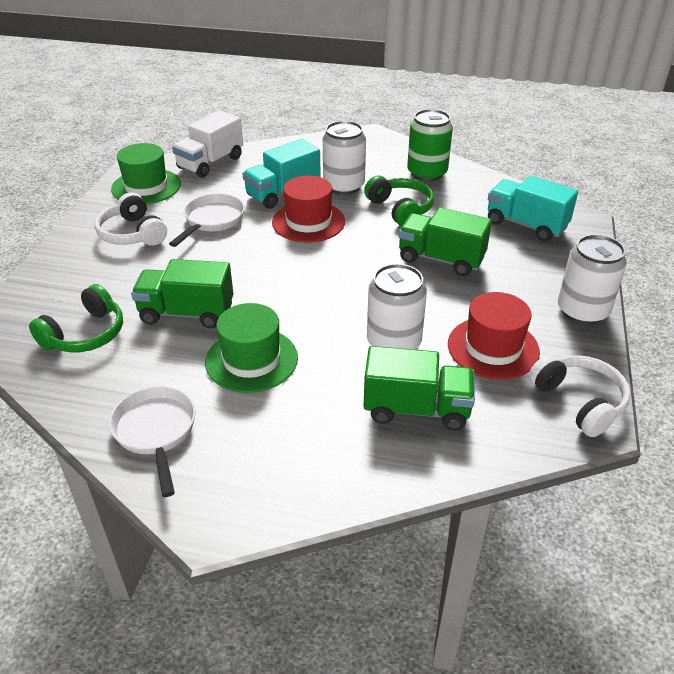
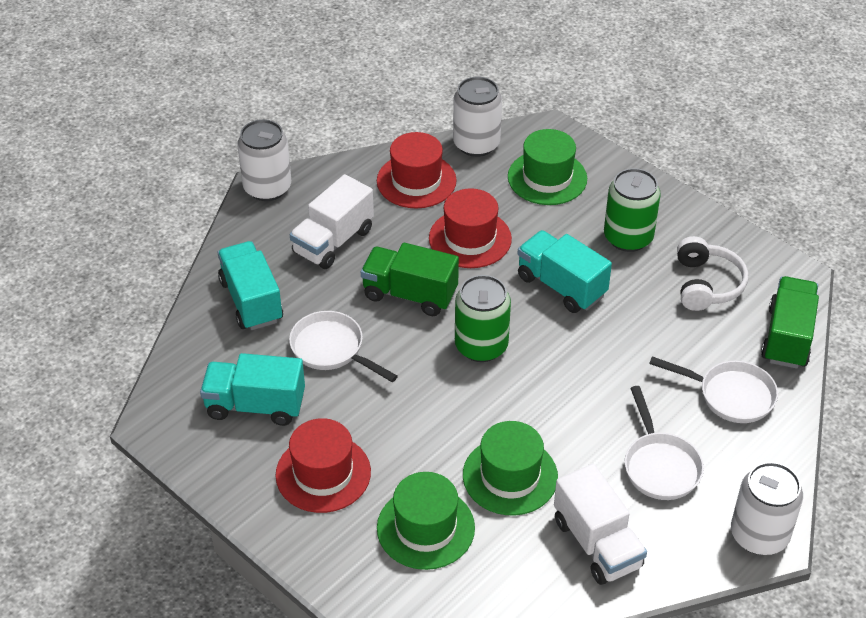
green can: 1 -> 2
green hat: 2 -> 3
green headphones: 2 -> 0
green truck: 3 -> 2
red hat: 2 -> 3
turquoise truck: 2 -> 3
white headphones: 2 -> 1
white pan: 2 -> 3
white truck: 1 -> 2

